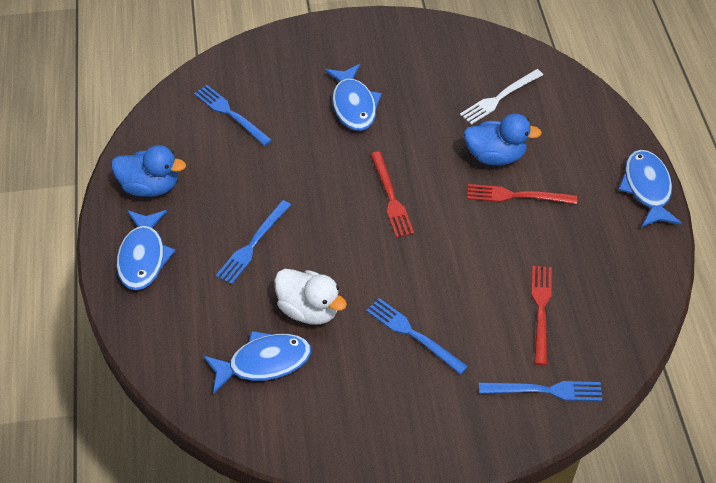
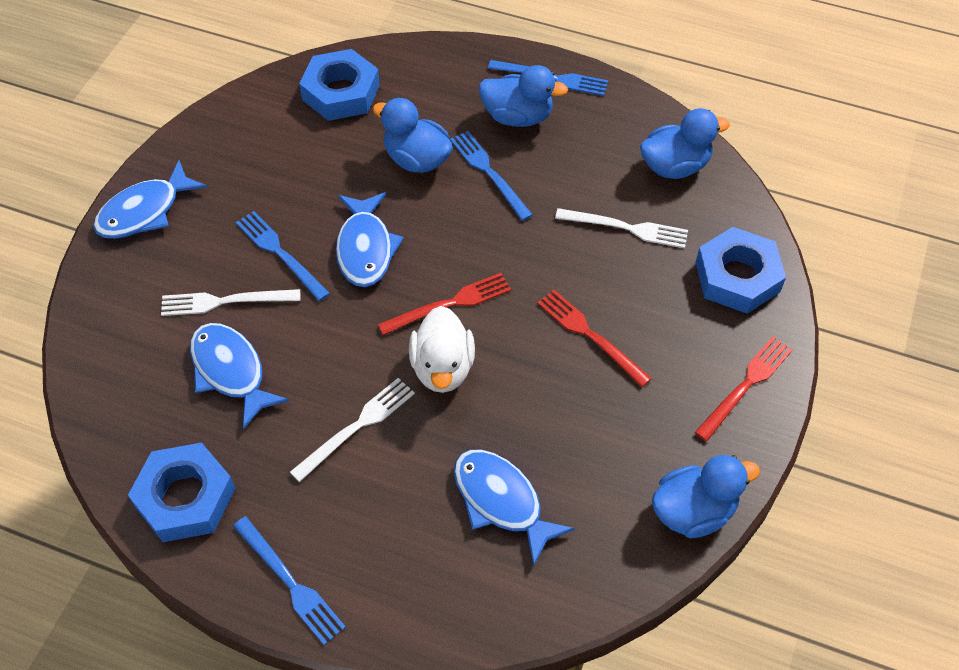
blue duck: 2 -> 4
blue nut: 0 -> 3
white fork: 1 -> 3

